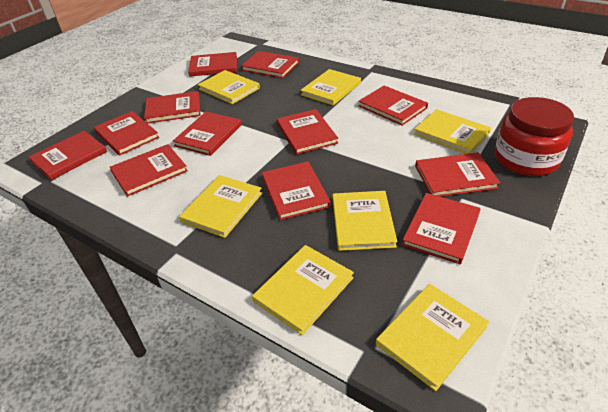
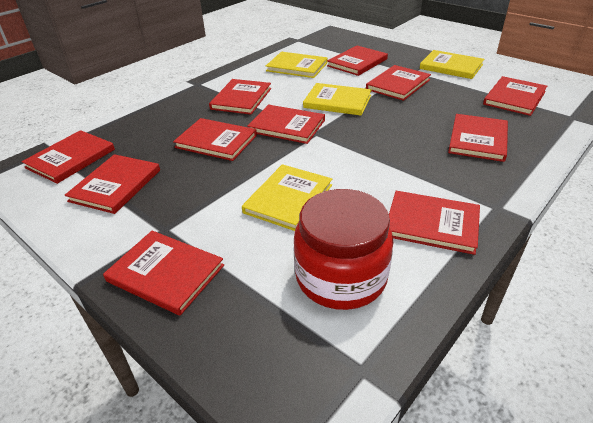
red book: 12 -> 11
yellow book: 7 -> 4

